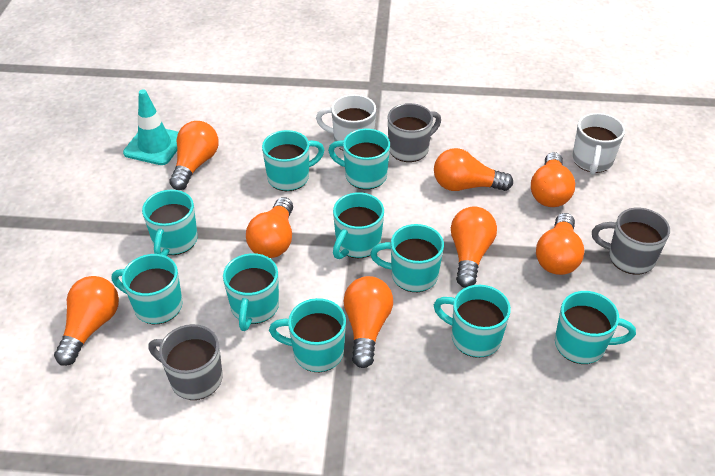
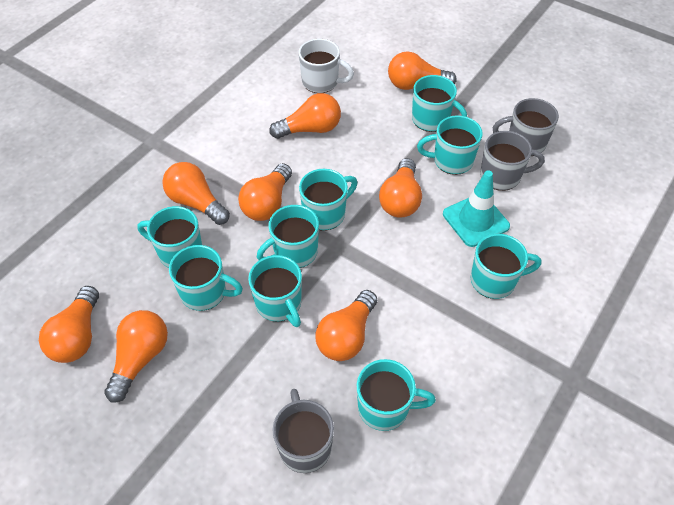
turquoise mug: 10 -> 9
white mug: 2 -> 1

